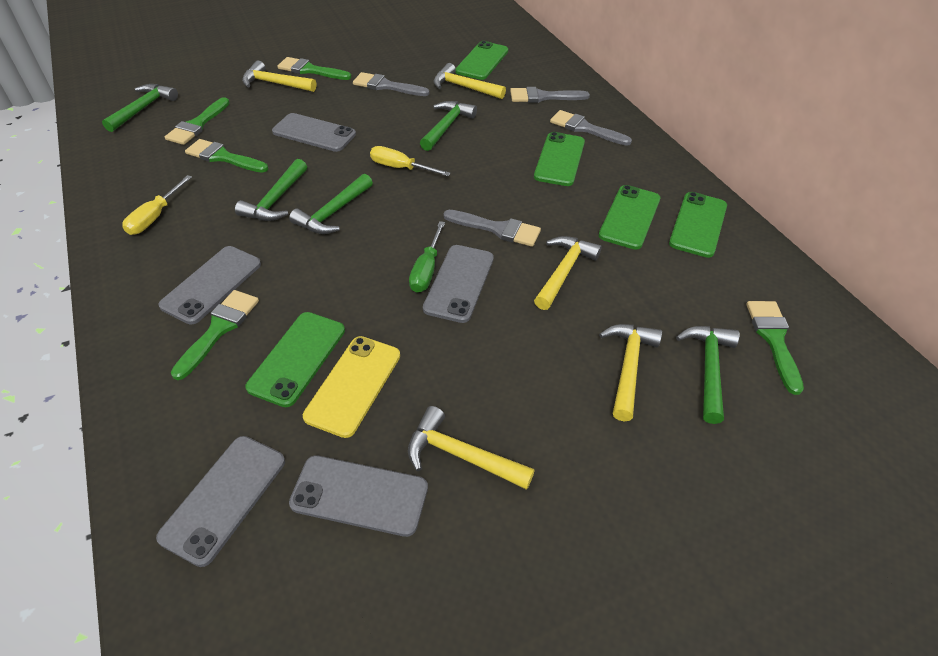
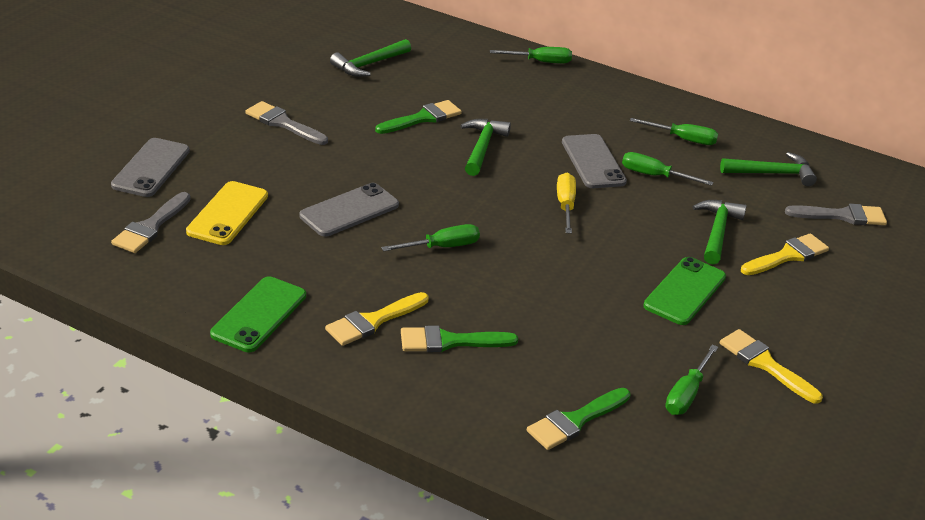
green brush: 5 -> 3
green hammer: 5 -> 4
green phone: 5 -> 2
green screwdriver: 1 -> 5
grey brush: 4 -> 3
grey phone: 5 -> 3
yellow brush: 0 -> 3
yellow hammer: 5 -> 0
yellow screwdriver: 2 -> 1

